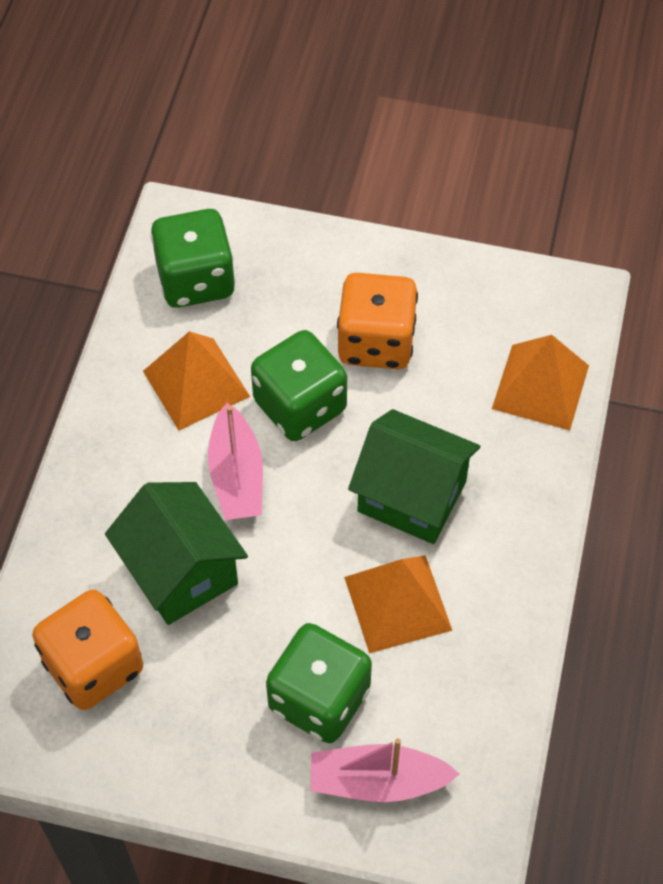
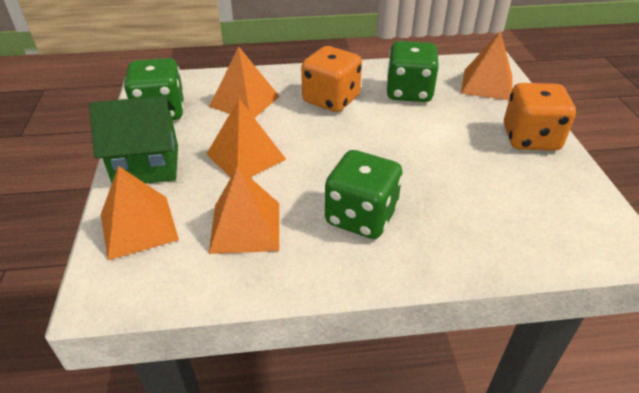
green house: 2 -> 1
orange pyramid: 3 -> 5
pink boat: 2 -> 0

